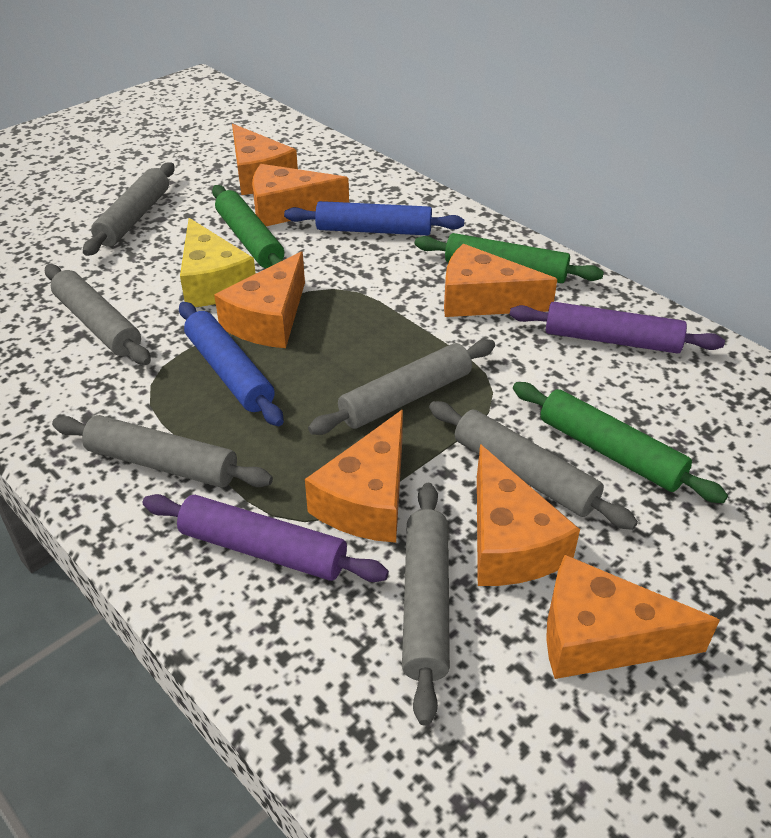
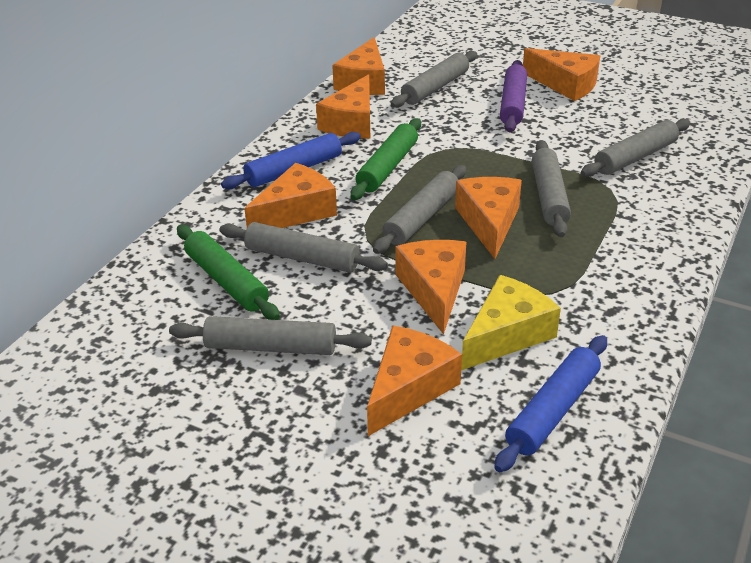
green rolling pin: 3 -> 2
purple rolling pin: 2 -> 1

